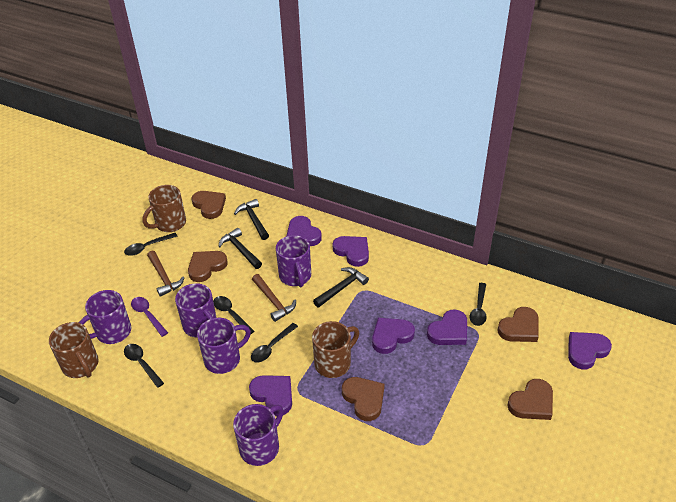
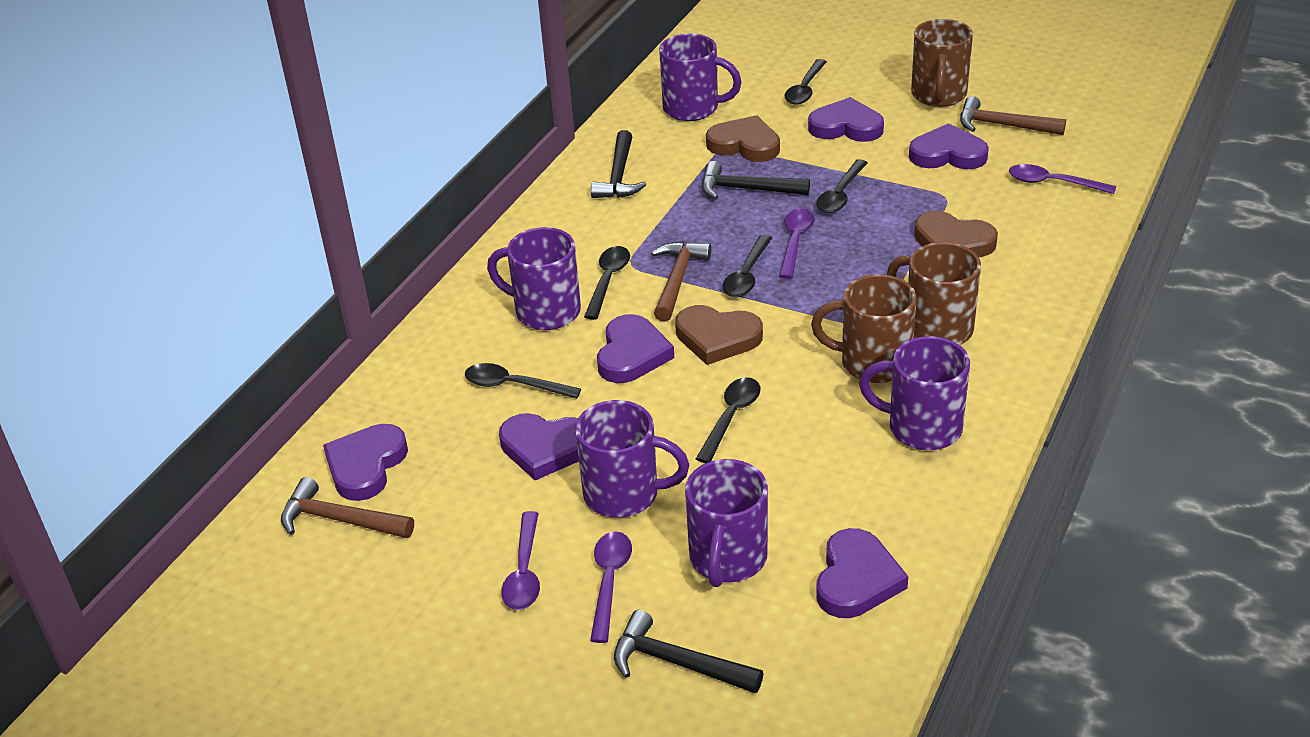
black spoon: 5 -> 6
brown hammer: 2 -> 3
brown heart: 5 -> 3
purple spoon: 1 -> 4

